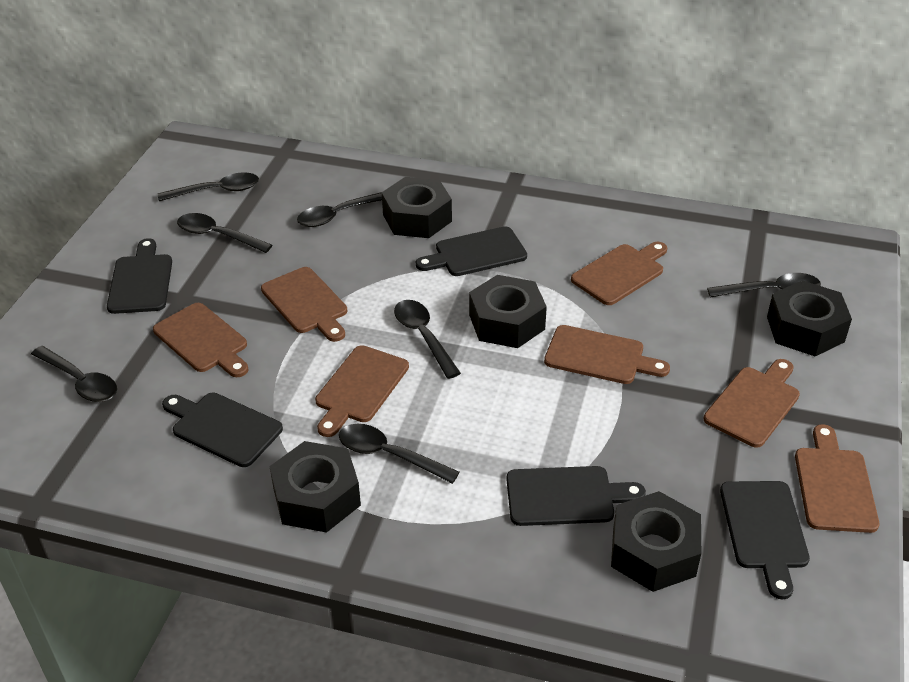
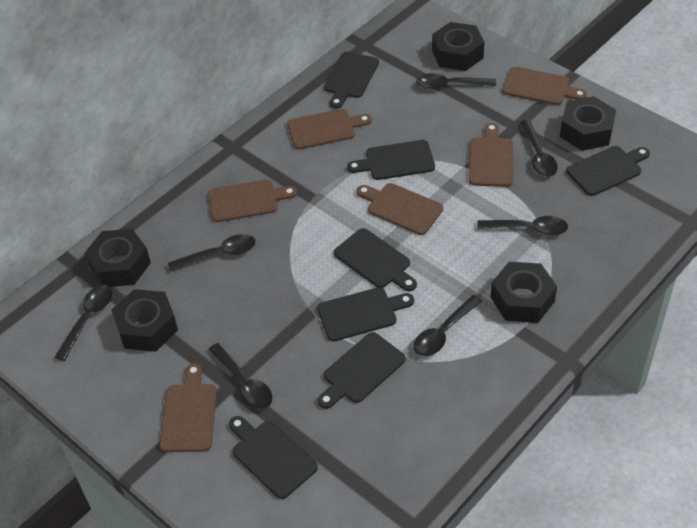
black cutting board: 5 -> 7
brown cutting board: 7 -> 6

